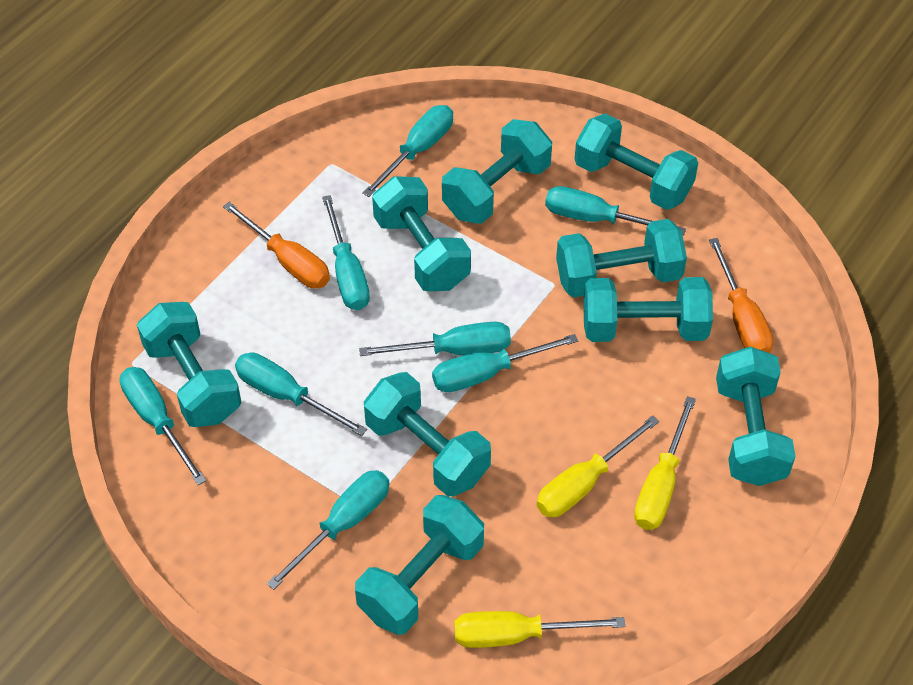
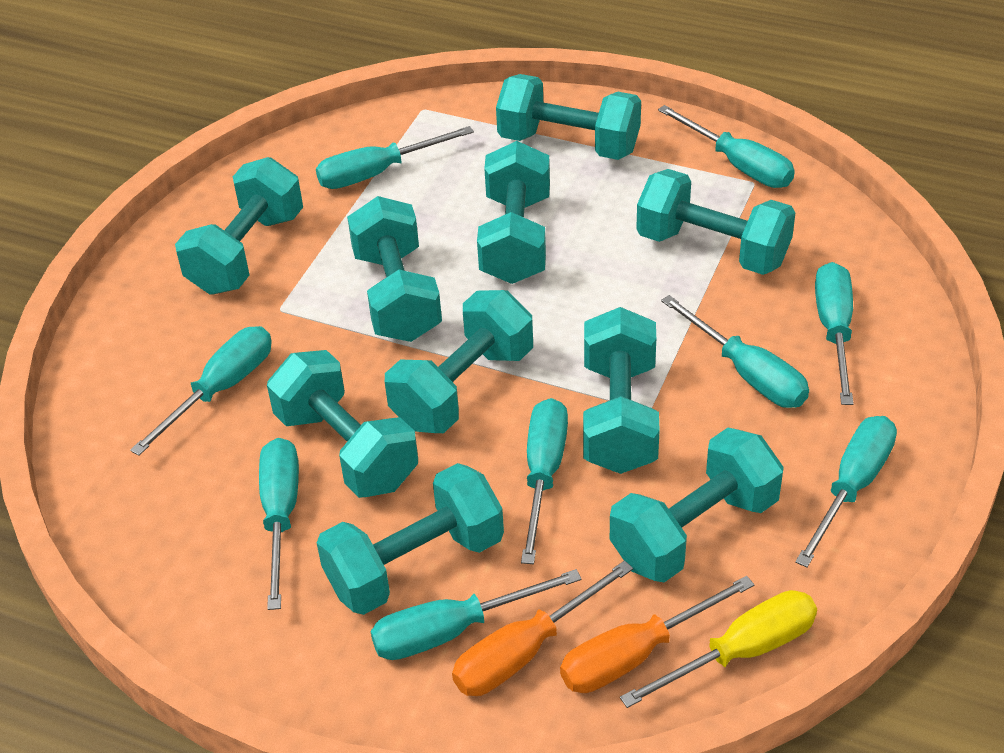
turquoise dumbbell: 9 -> 10
turquoise screwdriver: 8 -> 9
yellow screwdriver: 3 -> 1

